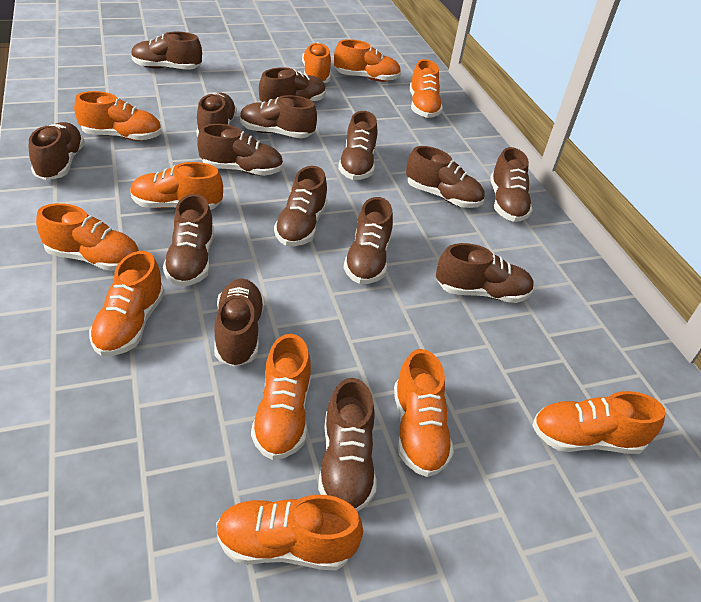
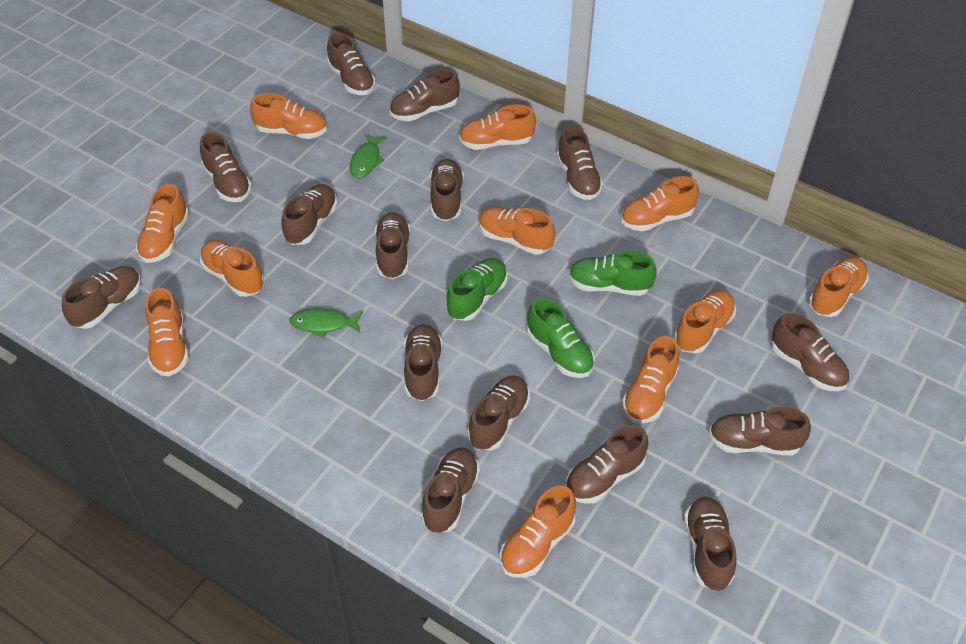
green fish: 0 -> 2
green shoe: 0 -> 3

